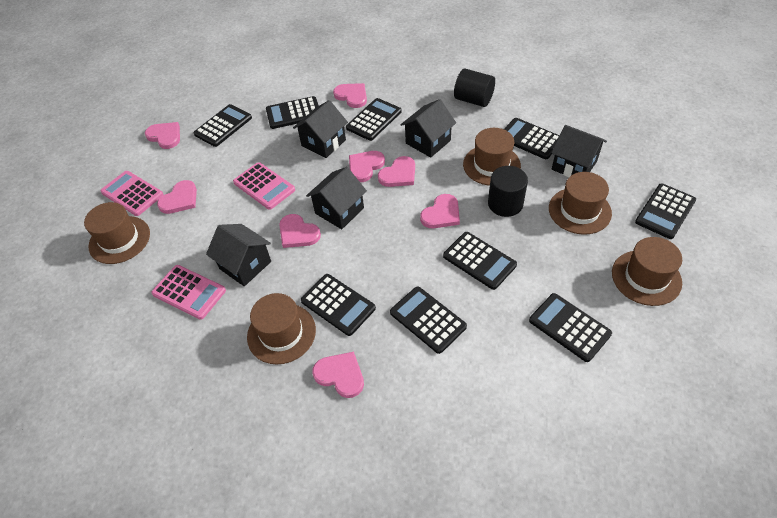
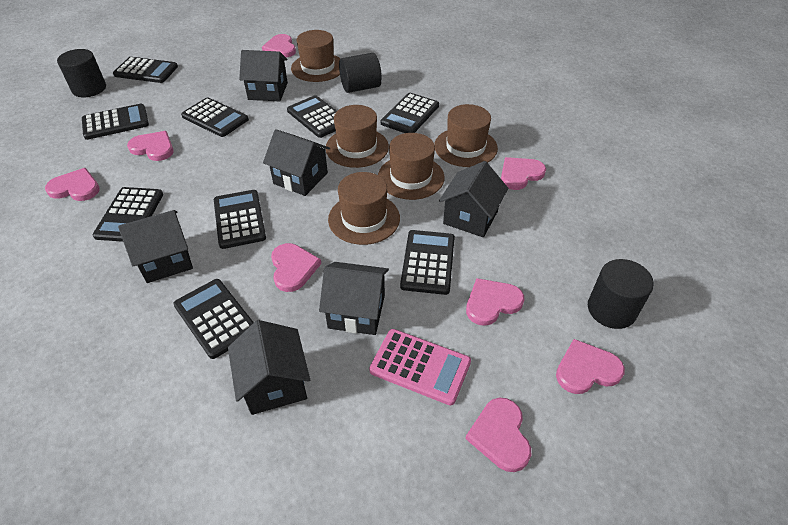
black cylinder: 2 -> 3
black house: 5 -> 6
pink calculator: 3 -> 1

